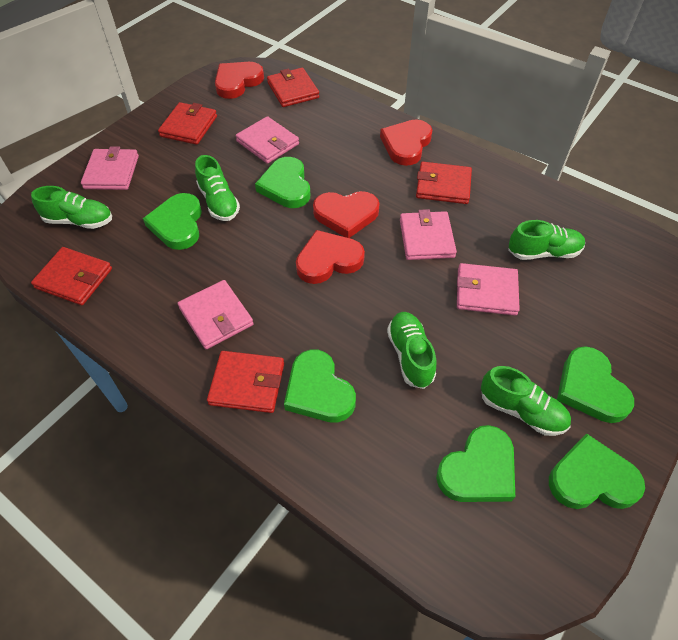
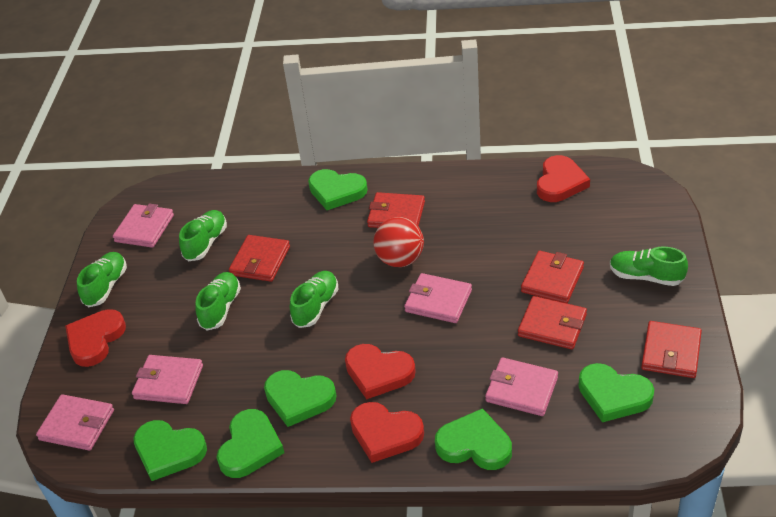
red ball: 0 -> 1

